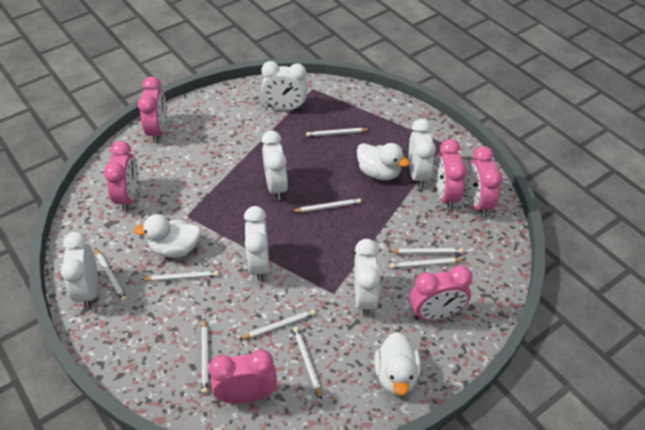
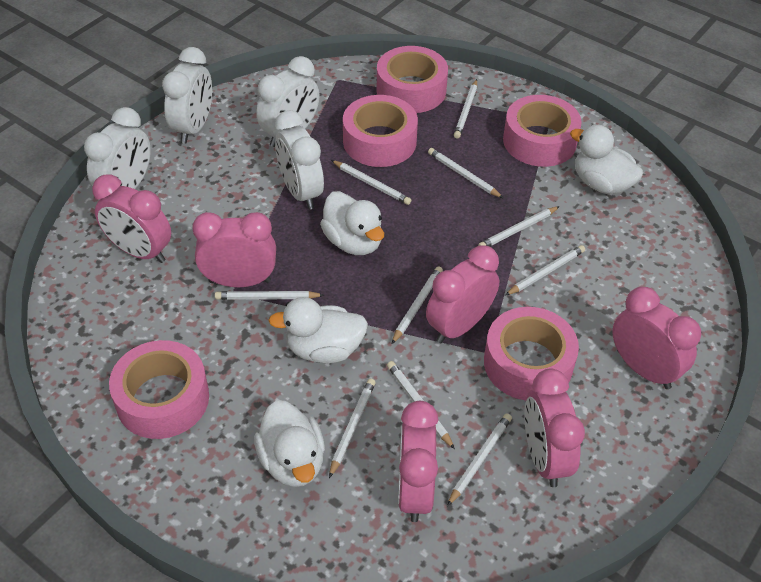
pink tape: 0 -> 5
white clock: 6 -> 4
white duck: 3 -> 4
white pencil: 9 -> 10

